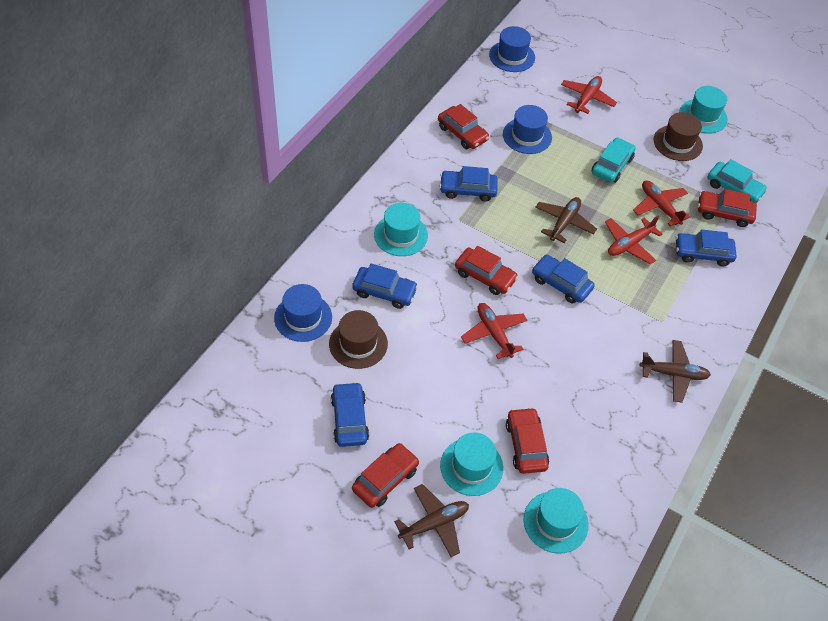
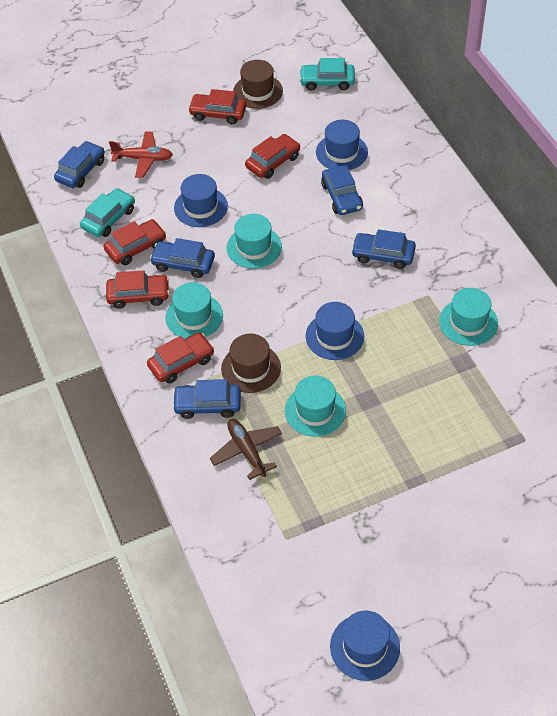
blue hat: 3 -> 4
brown plane: 3 -> 1
red plane: 4 -> 1

